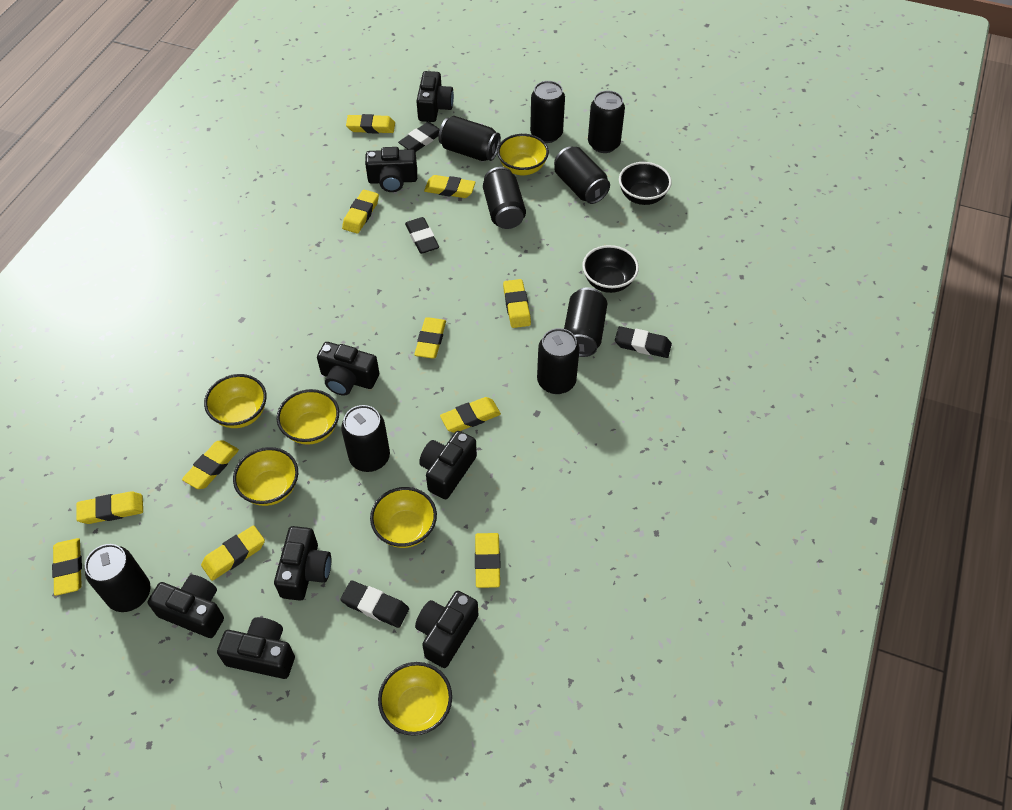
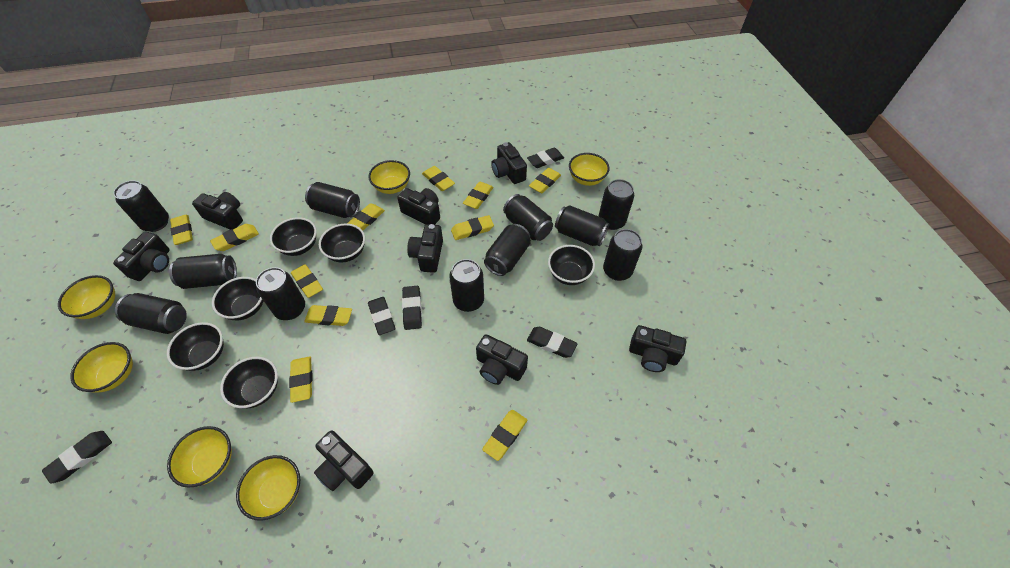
black bowl: 2 -> 6
black can: 9 -> 11
black eraser: 4 -> 5

